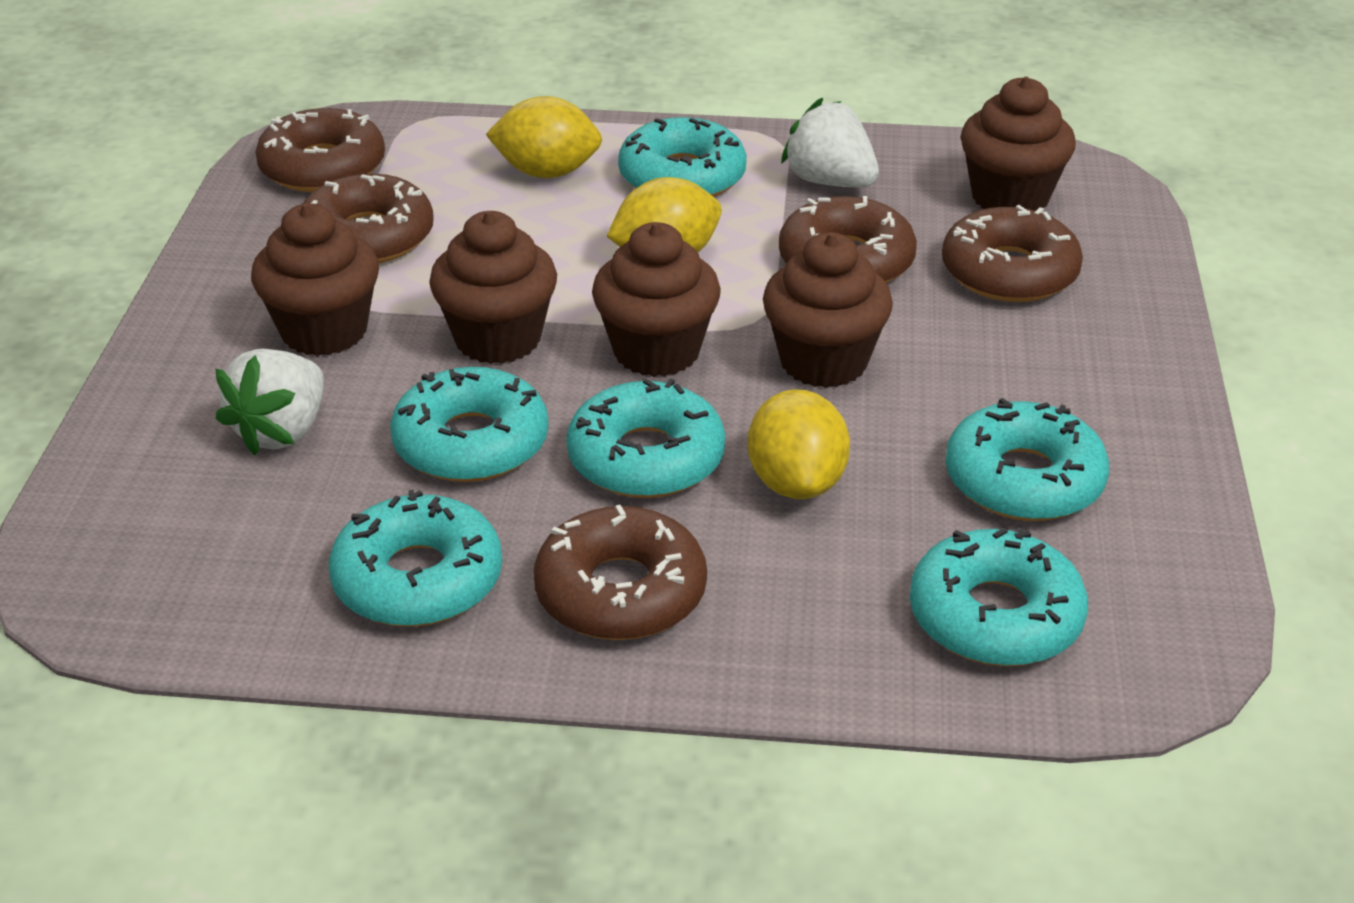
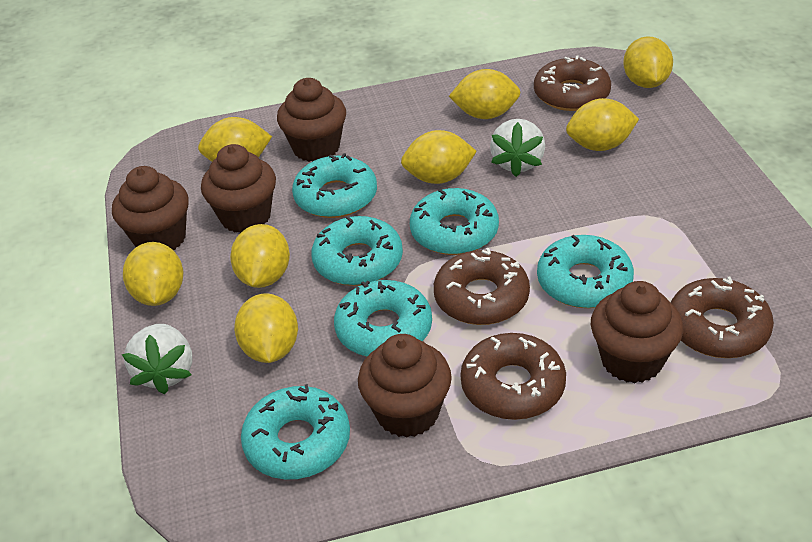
brown donut: 5 -> 4
yellow lemon: 3 -> 8

